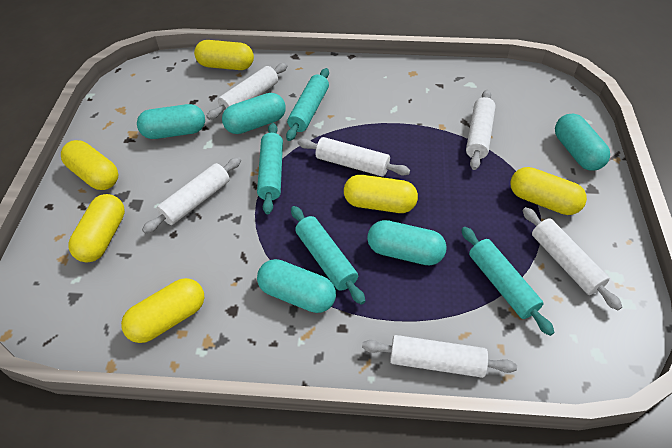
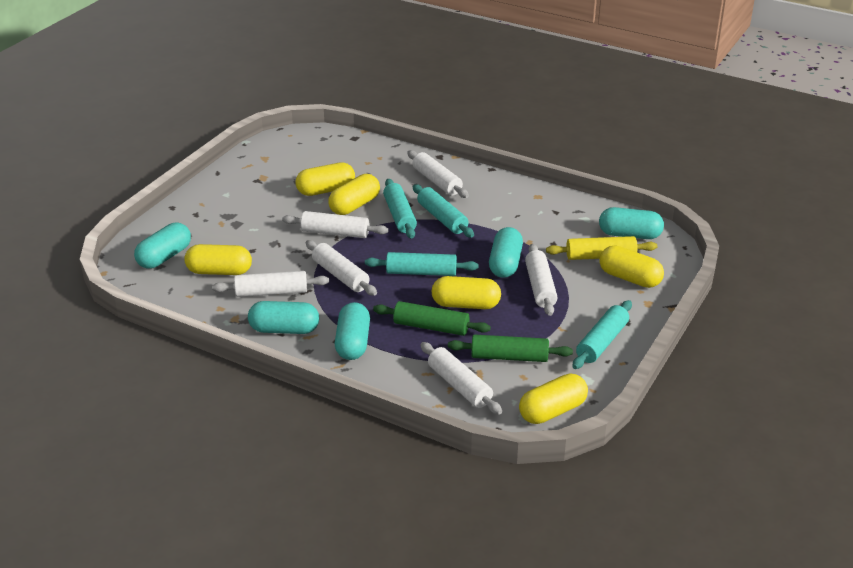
green rolling pin: 0 -> 2
yellow rolling pin: 0 -> 1

